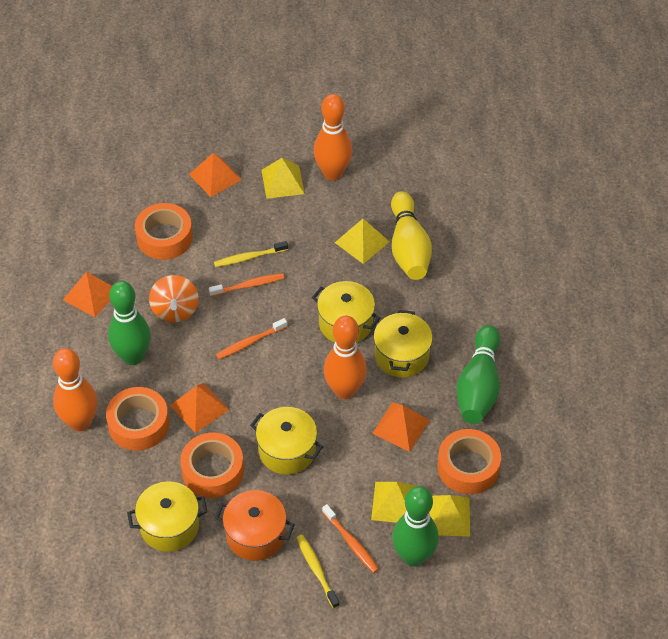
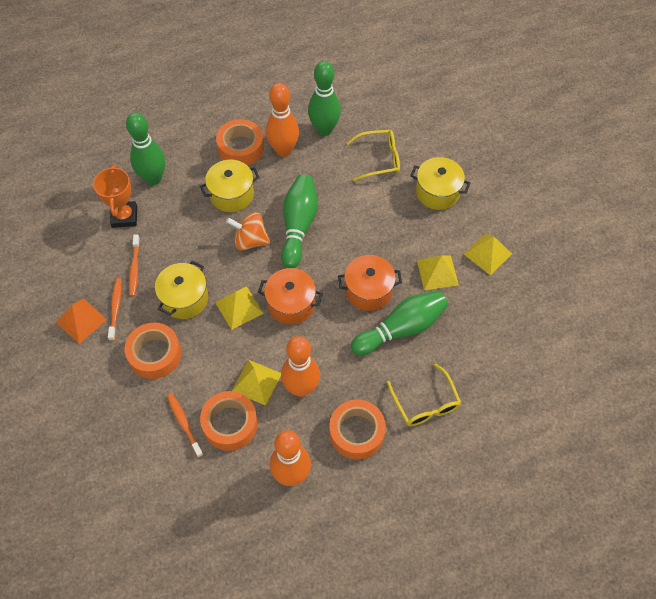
green bowling pin: 3 -> 4
orange pot: 1 -> 2
orange pyramid: 4 -> 1
orange trophy: 0 -> 1
yellow bowling pin: 1 -> 0
yellow glasses: 0 -> 2
yellow pot: 4 -> 3
yellow toothbrush: 2 -> 0

